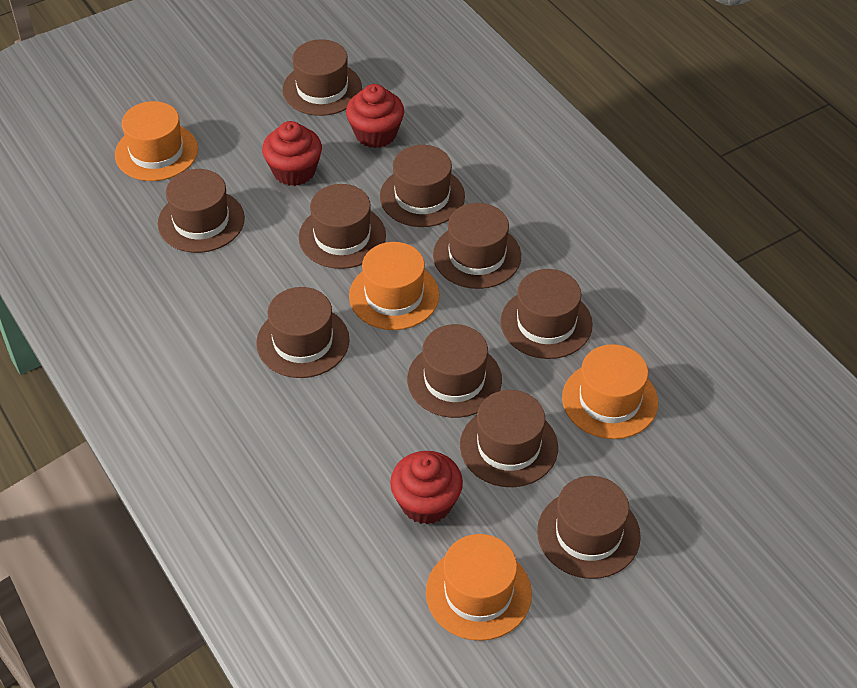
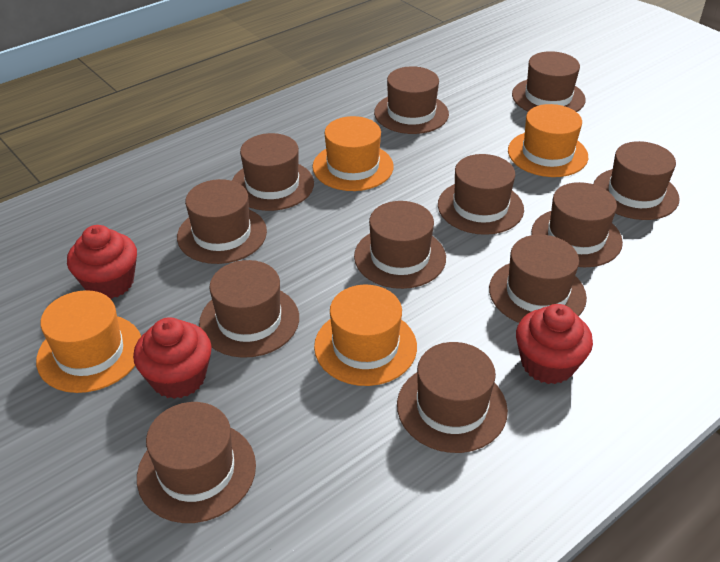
brown hat: 10 -> 12

